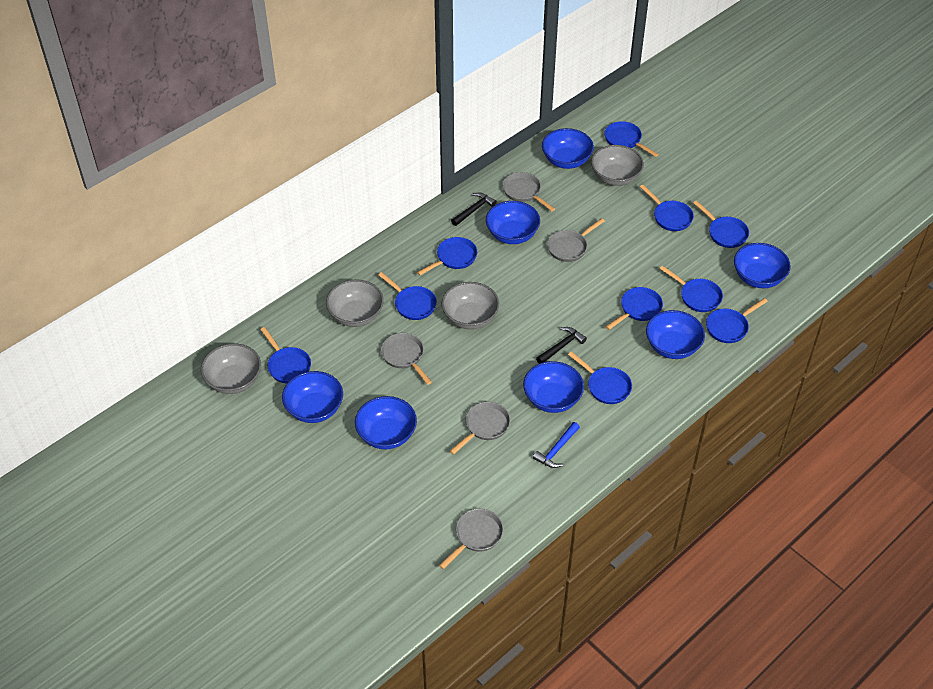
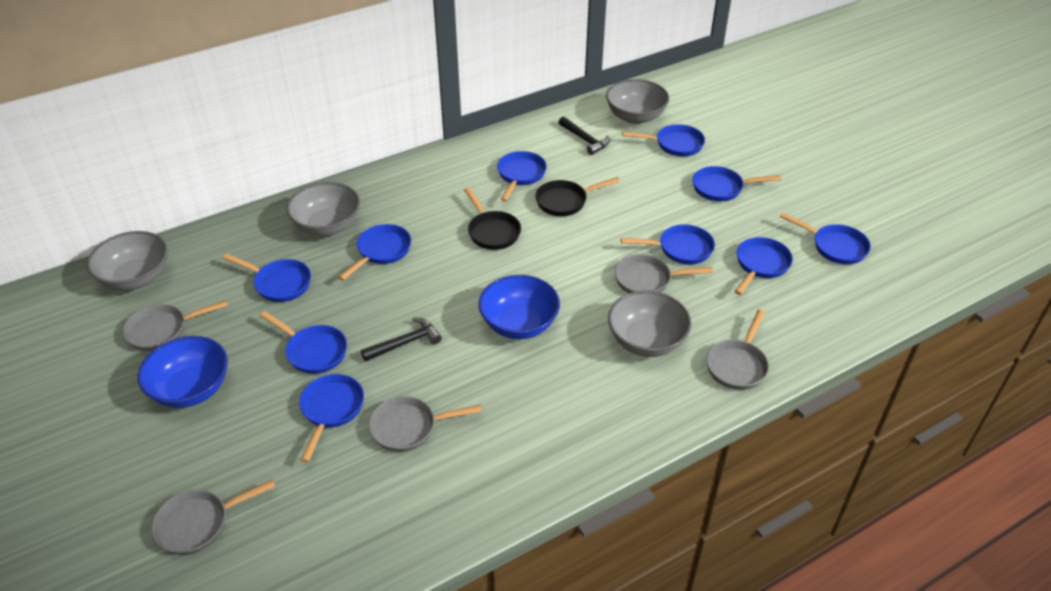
black pan: 0 -> 2
blue bowl: 7 -> 2
blue hammer: 1 -> 0

